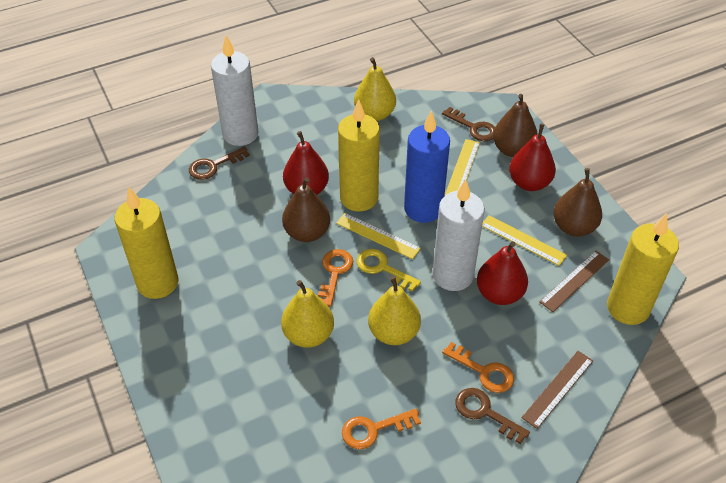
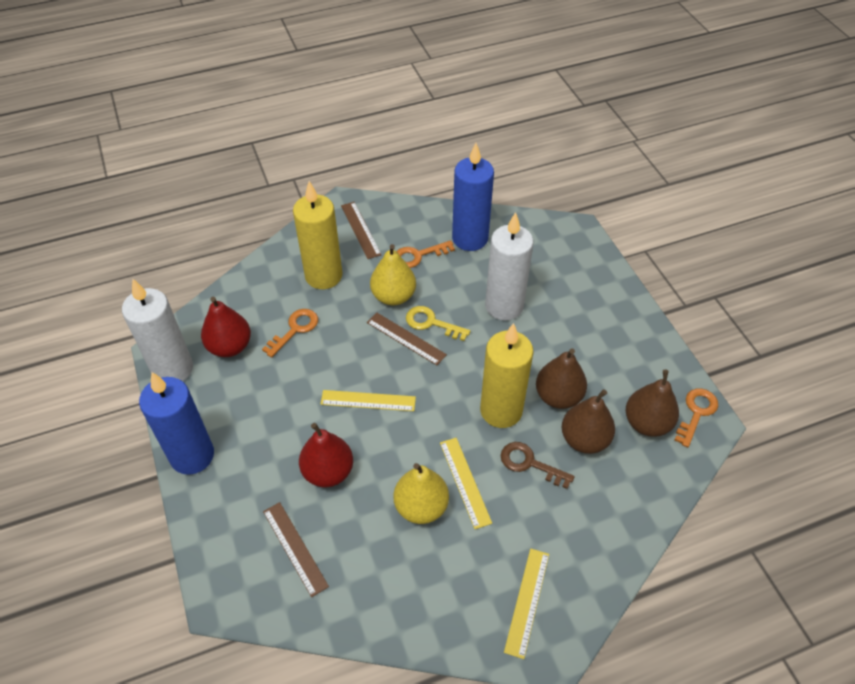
blue candle: 1 -> 2
brown key: 3 -> 1
brown ruler: 2 -> 3
red pear: 3 -> 2
yellow candle: 3 -> 2
yellow pear: 3 -> 2

